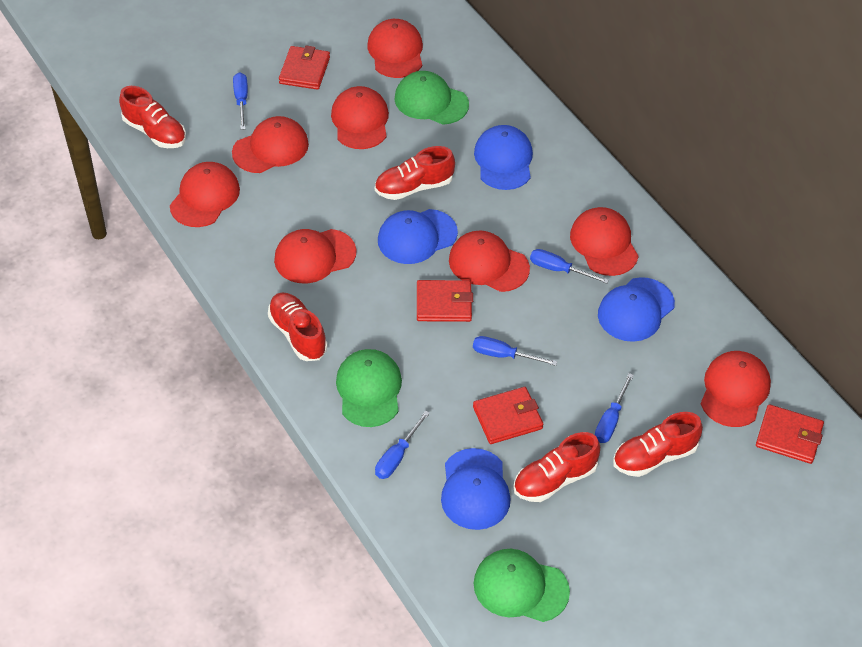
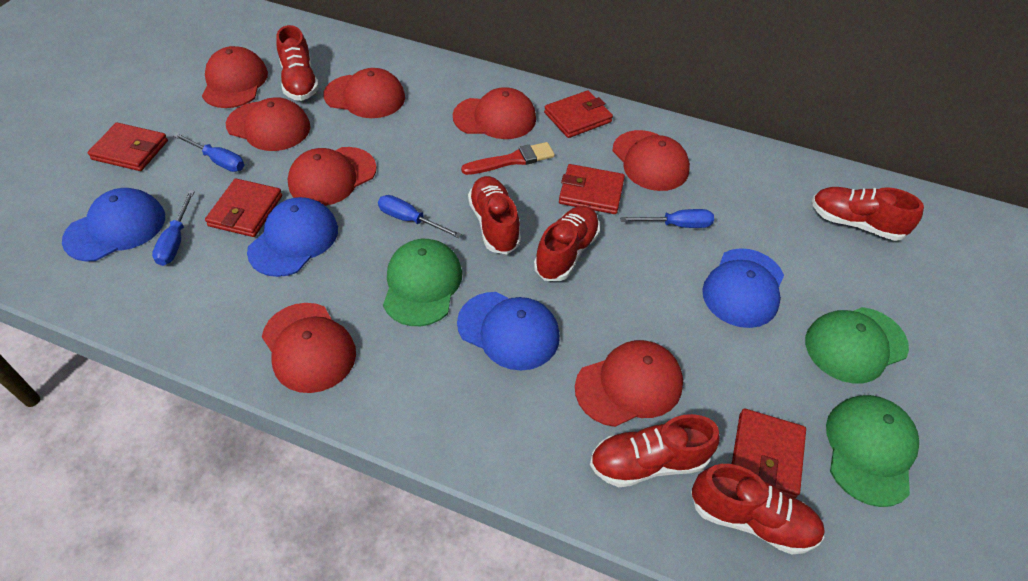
blue screwdriver: 5 -> 4
red brush: 0 -> 1
red shoe: 5 -> 6
red wallet: 4 -> 5

